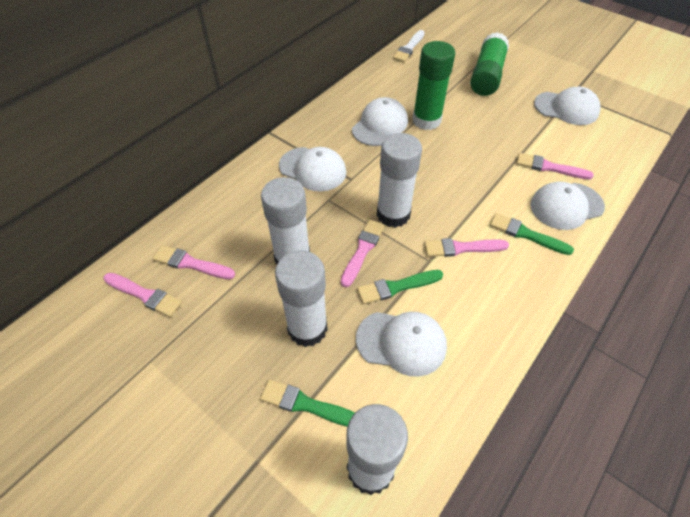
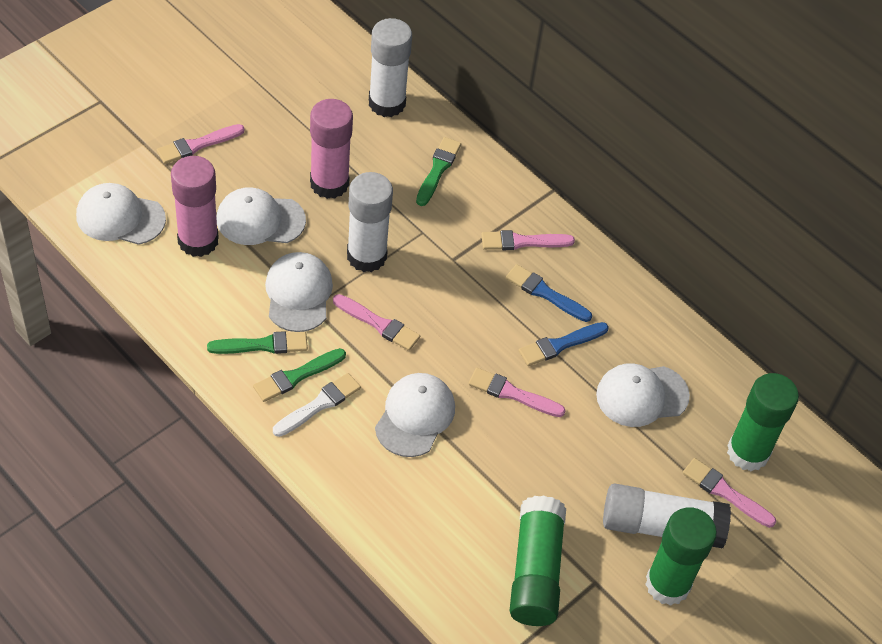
blue brush: 0 -> 2
green glue stick: 2 -> 3
pink glue stick: 0 -> 2
white glue stick: 4 -> 3

